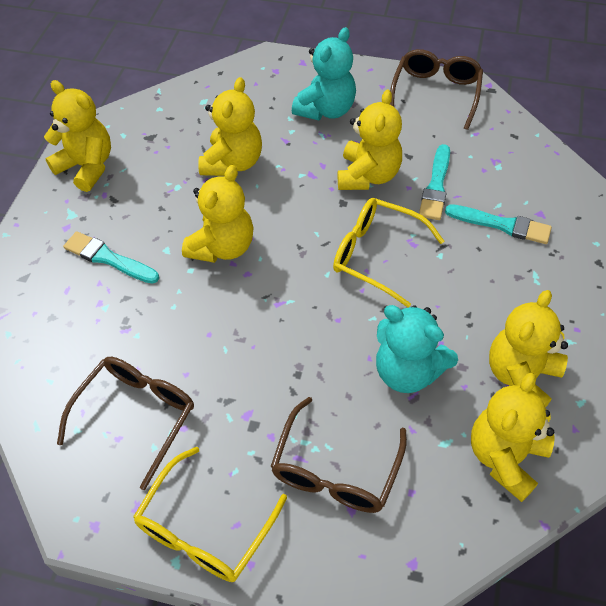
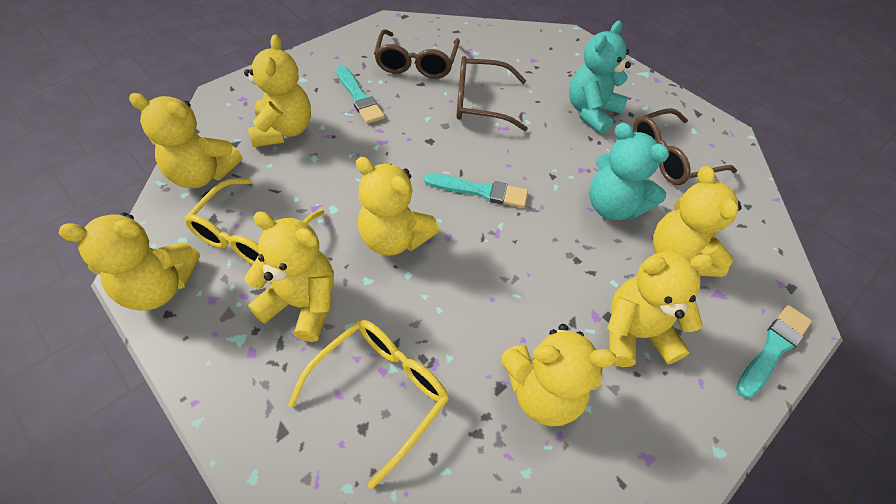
yellow teddy bear: 6 -> 8

